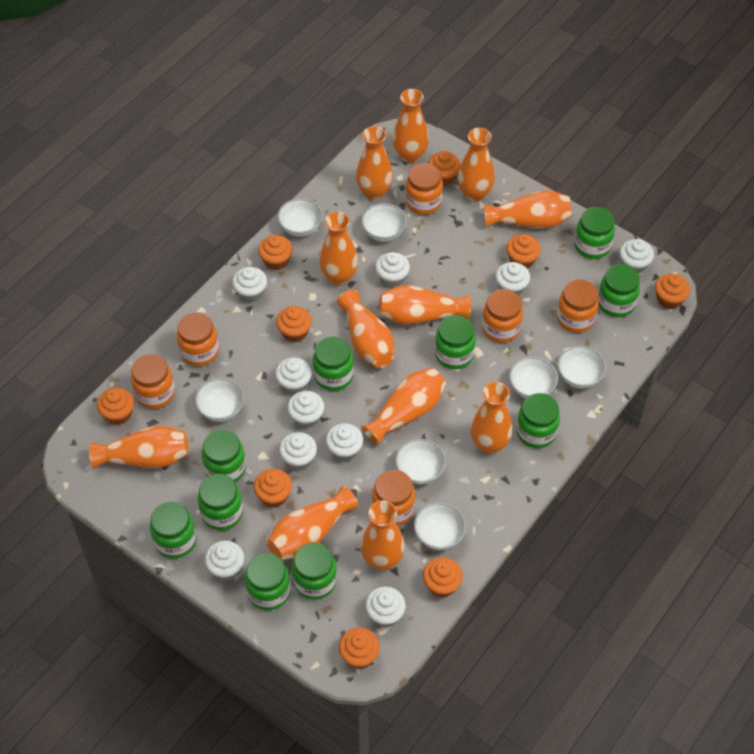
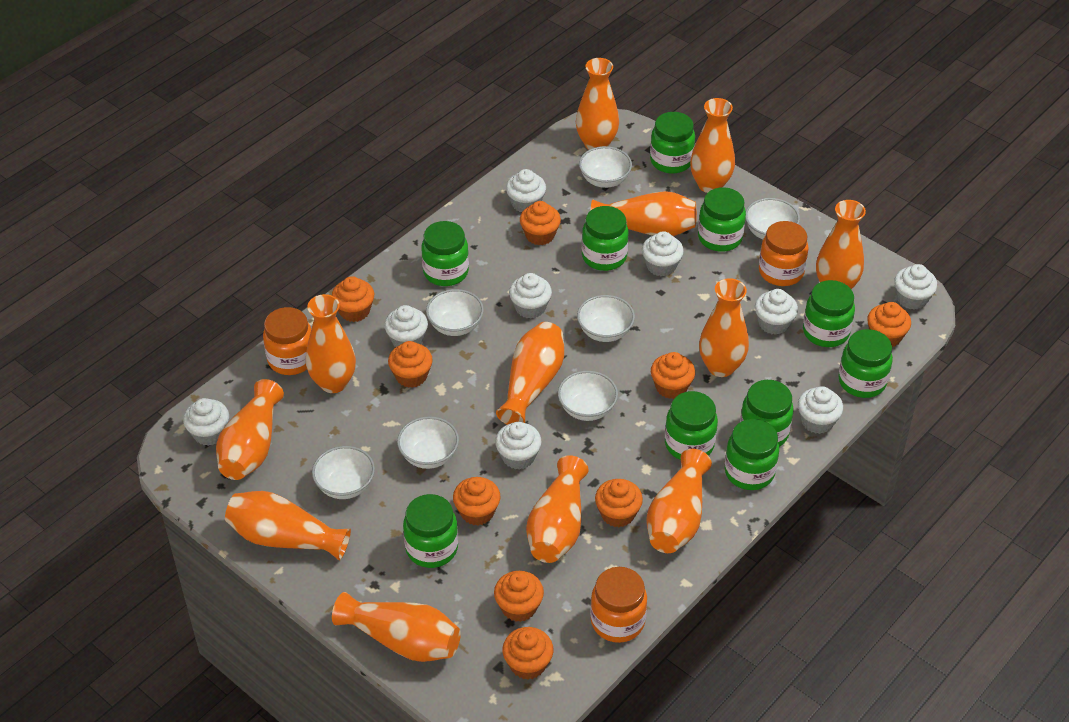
orange jar: 6 -> 3
white cupcake: 10 -> 9

